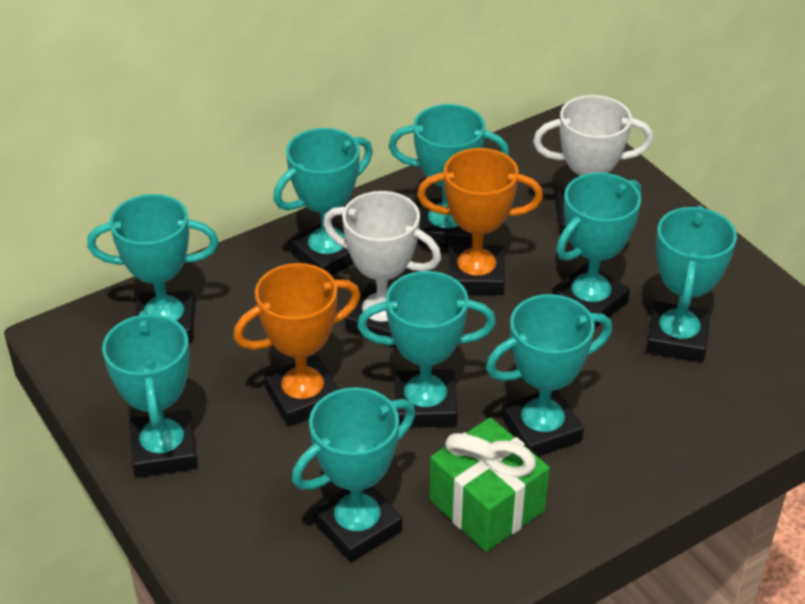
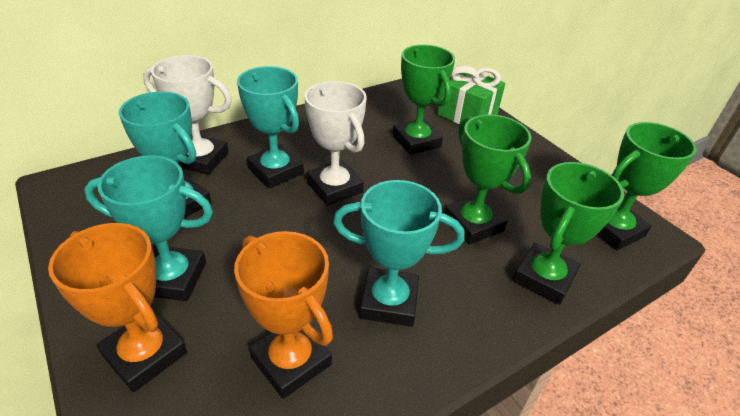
green trophy: 0 -> 4
turquoise trophy: 9 -> 4

